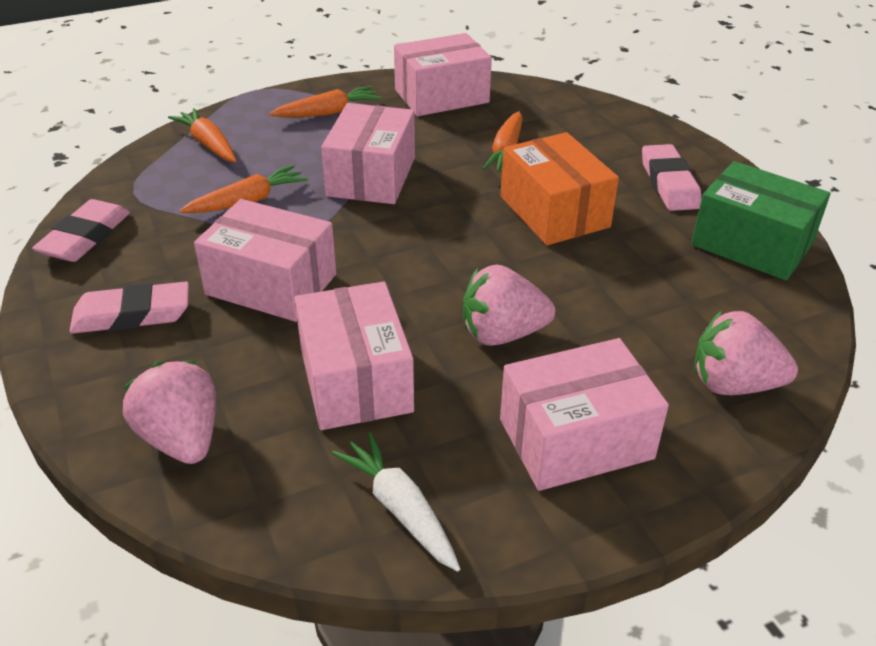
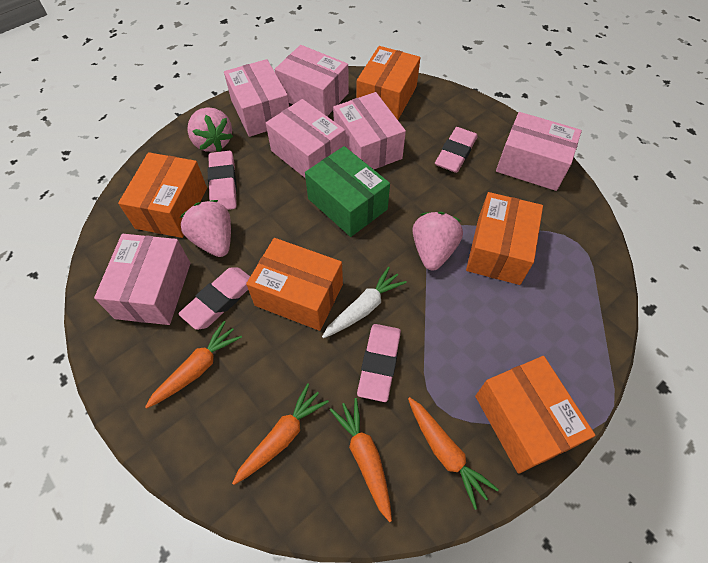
orange box: 1 -> 5
pink box: 5 -> 6
pink eraser: 3 -> 4

